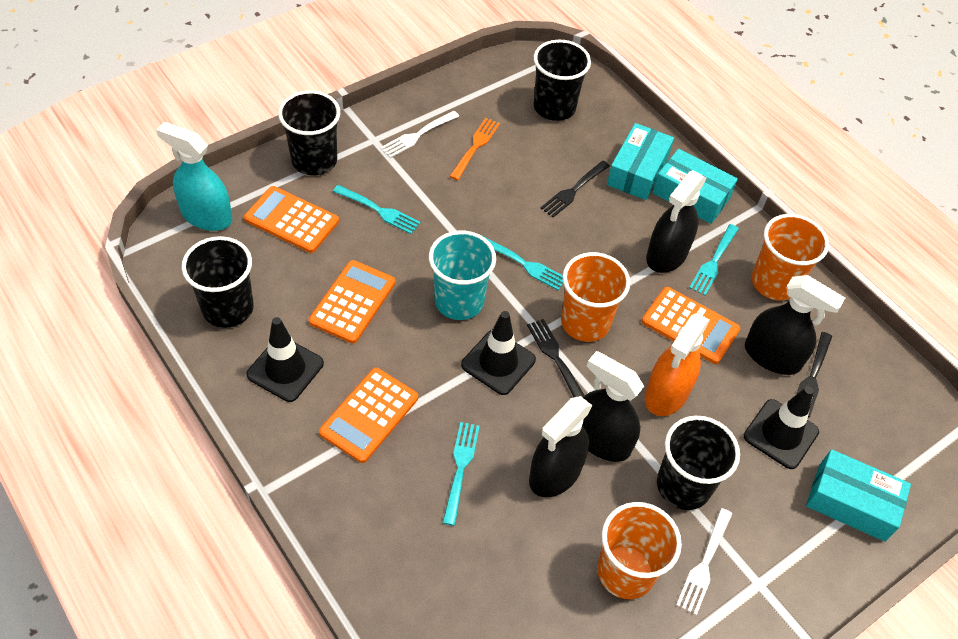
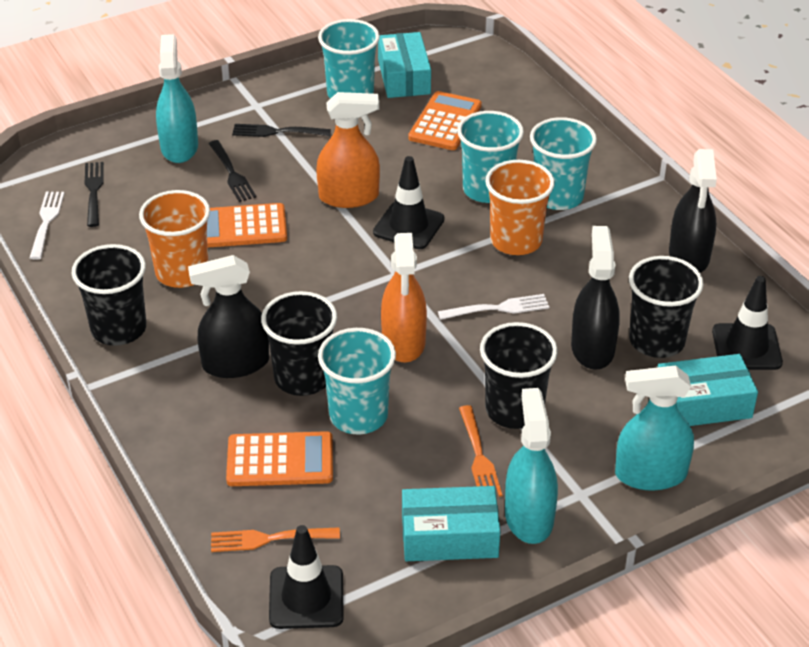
black spray bottle: 4 -> 3
orange calculator: 4 -> 3
orange cup: 3 -> 2
orange fork: 1 -> 2
orange spray bottle: 1 -> 2
turquoise cup: 1 -> 4
turquoise fork: 4 -> 0
turquoise spray bottle: 1 -> 3

